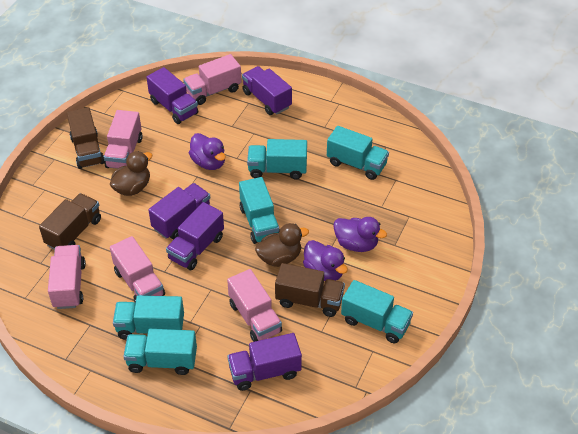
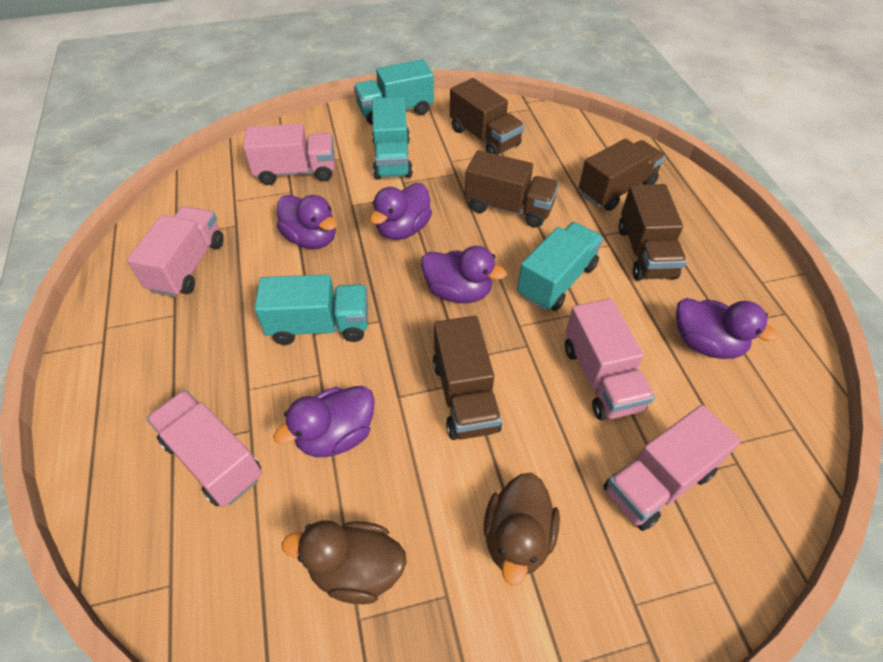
brown truck: 3 -> 5
purple duck: 3 -> 5
purple truck: 5 -> 0
turquoise truck: 6 -> 4

